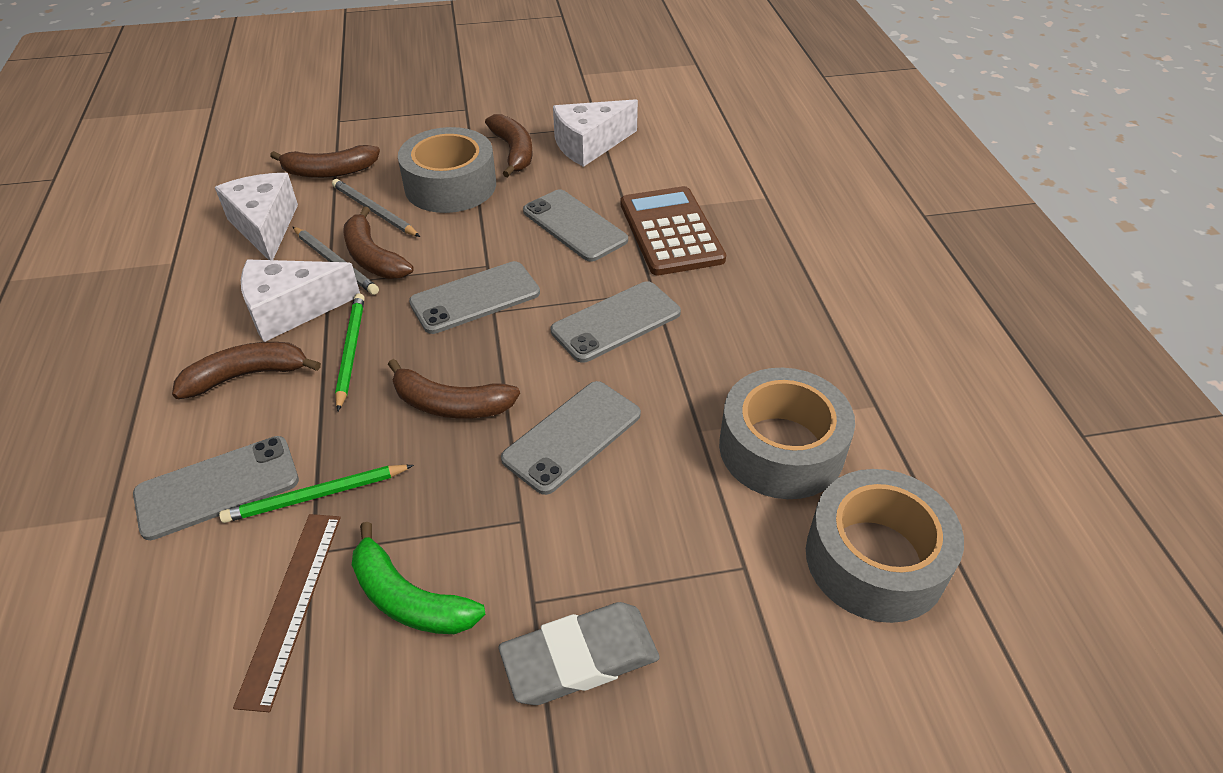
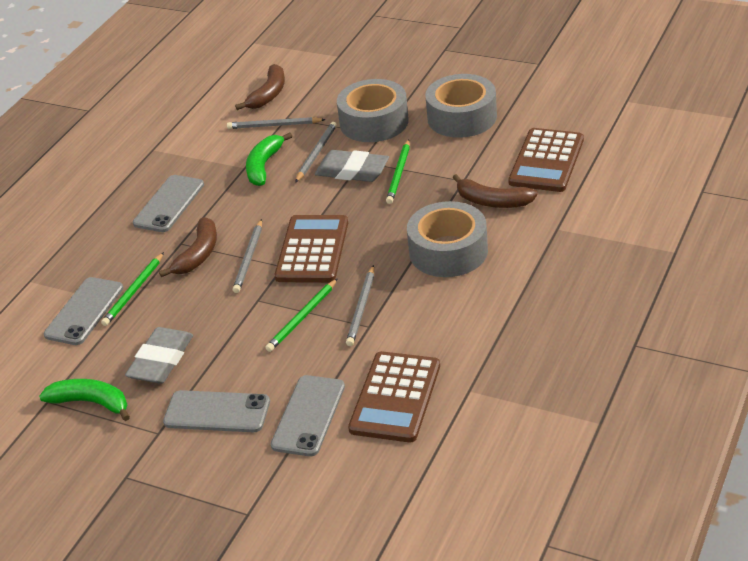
brown banana: 5 -> 3
brown calculator: 1 -> 3
brown ruler: 1 -> 0
green banana: 1 -> 2
green pencil: 2 -> 3
grey eraser: 1 -> 2
grey pencil: 2 -> 4
grey phone: 5 -> 4
white cheese: 3 -> 0

